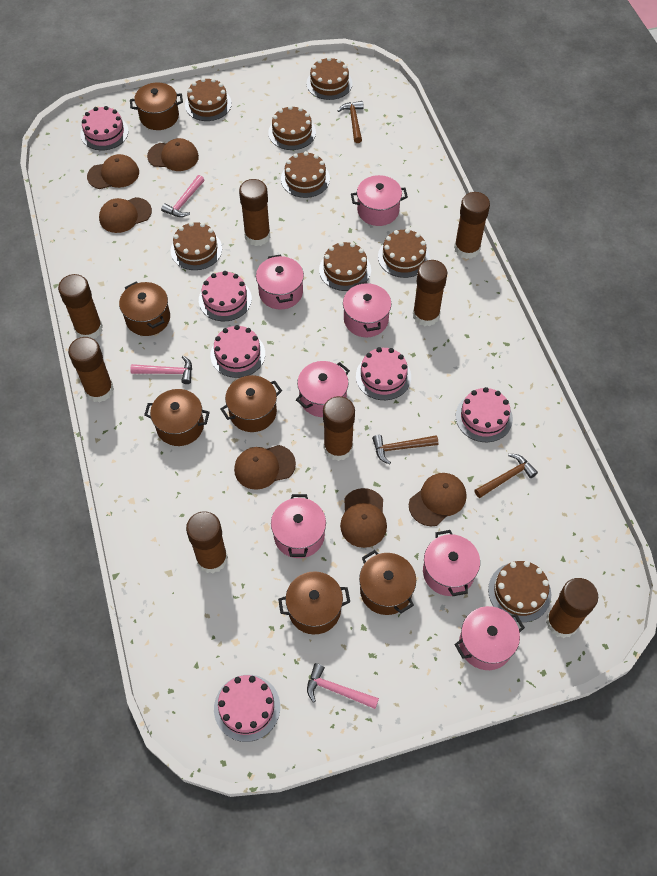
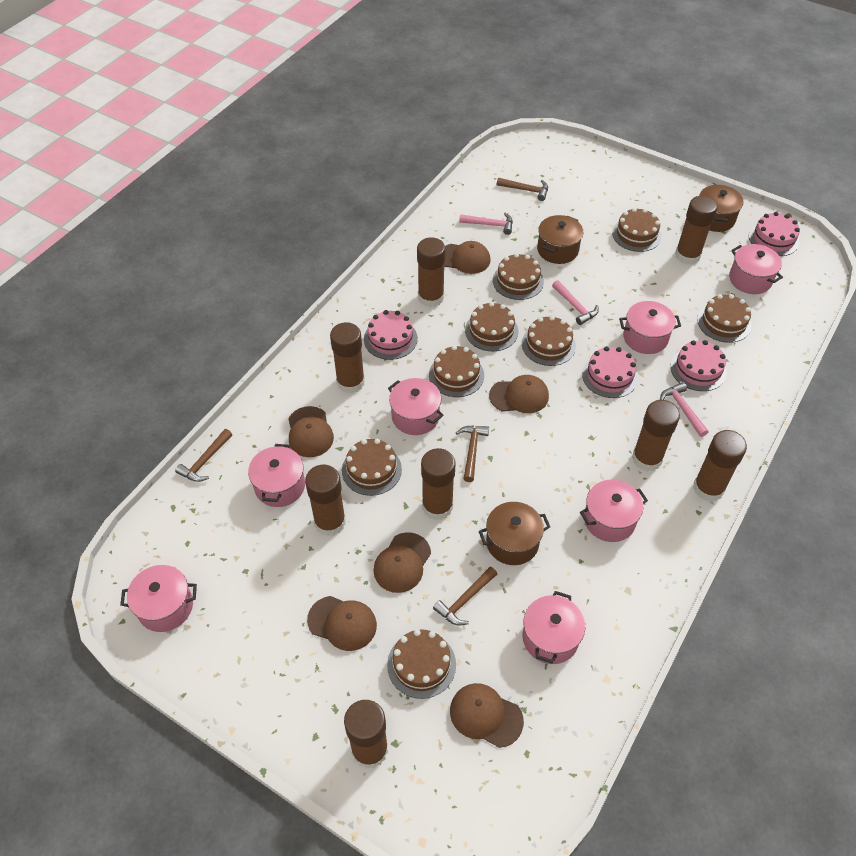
brown hammer: 3 -> 4
brown pot: 6 -> 3
pink cake: 6 -> 4

